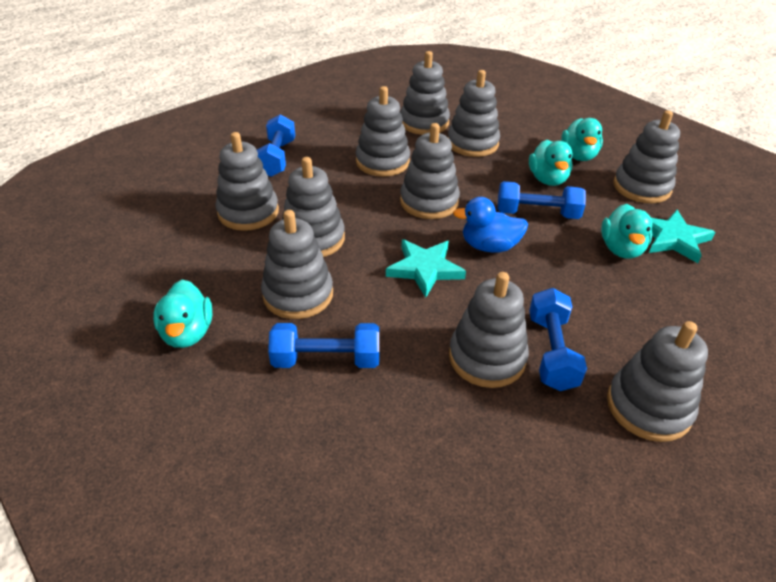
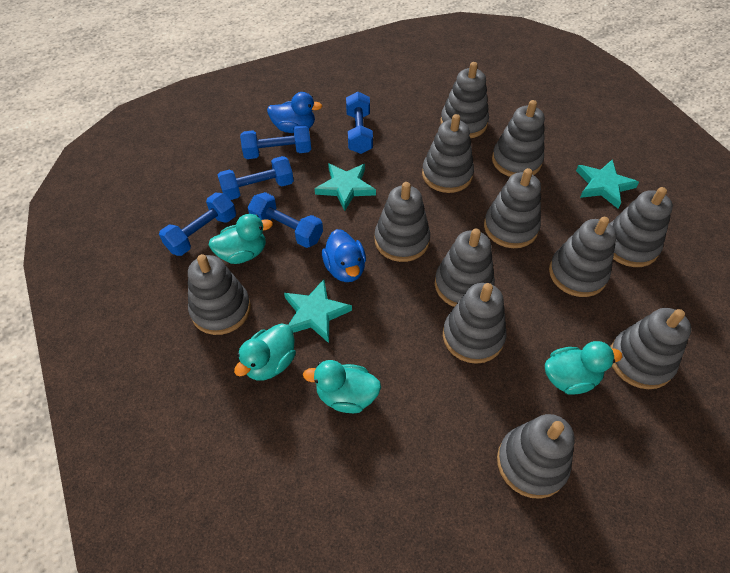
blue duck: 1 -> 2
blue dumbbell: 4 -> 5
grey stacking toy: 10 -> 12
turquoise star: 2 -> 3

